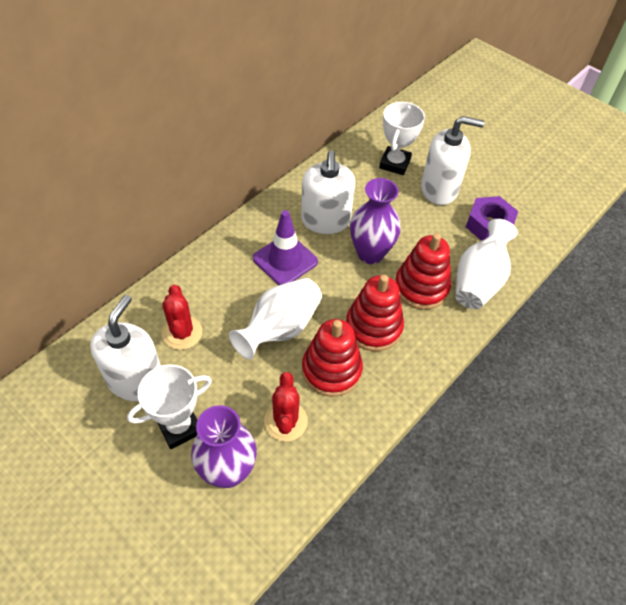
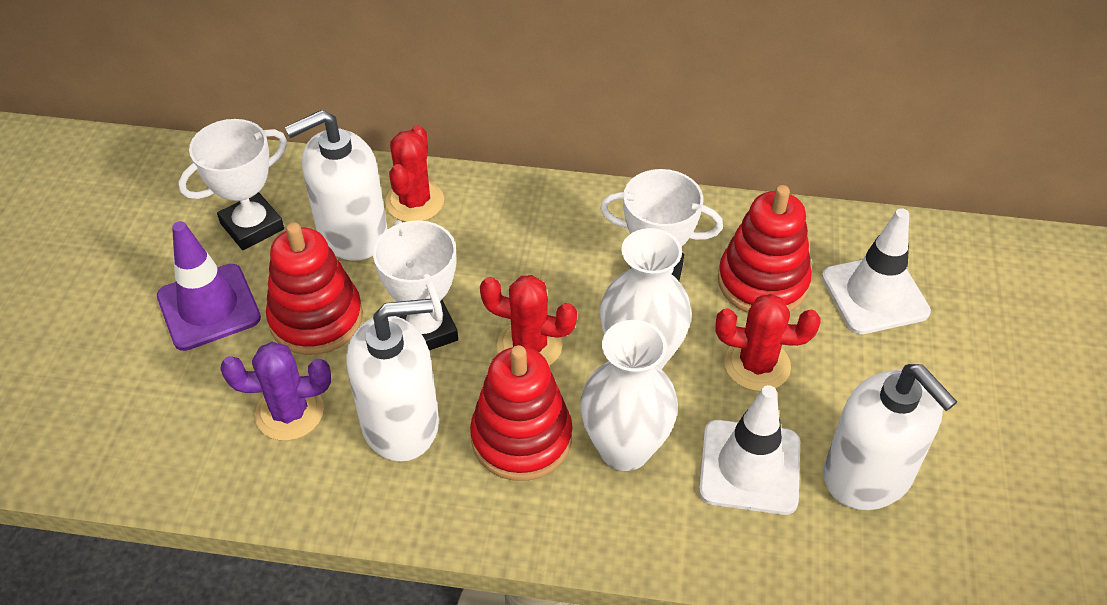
purple cactus: 0 -> 1
purple nut: 1 -> 0
purple vase: 2 -> 0
red cactus: 2 -> 3
white traffic cone: 0 -> 2
white trophy: 2 -> 3

